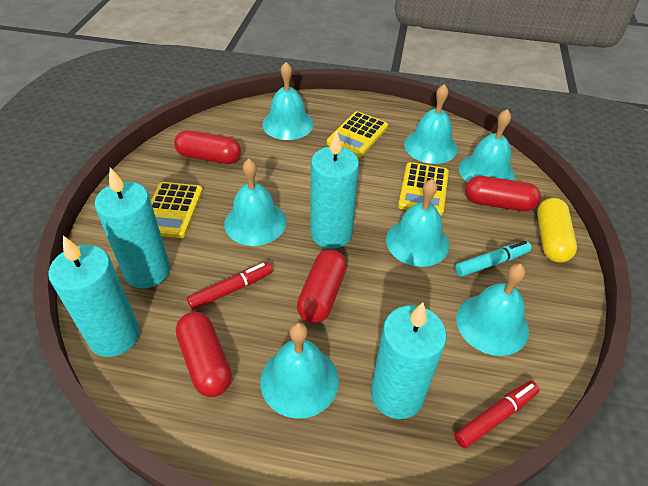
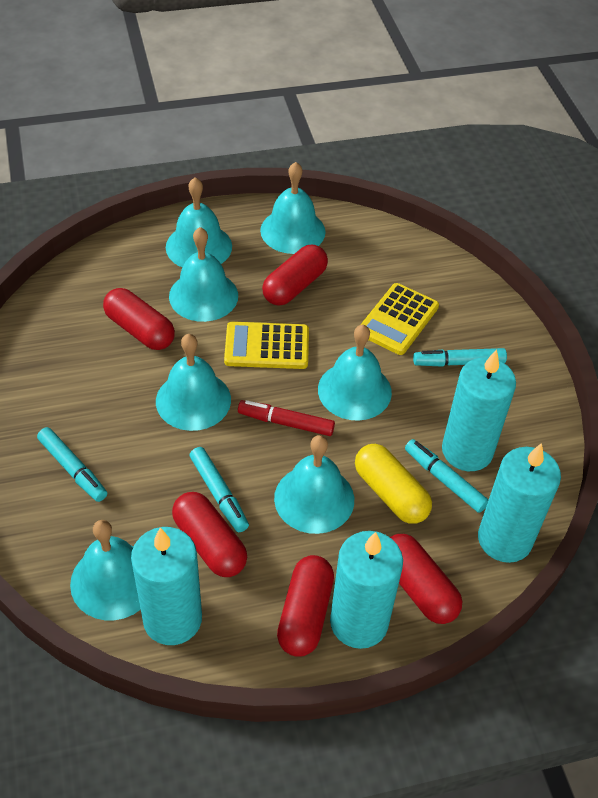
red capsule: 4 -> 5
red marker: 2 -> 1
turquoise marker: 1 -> 4
yellow calculator: 3 -> 2

